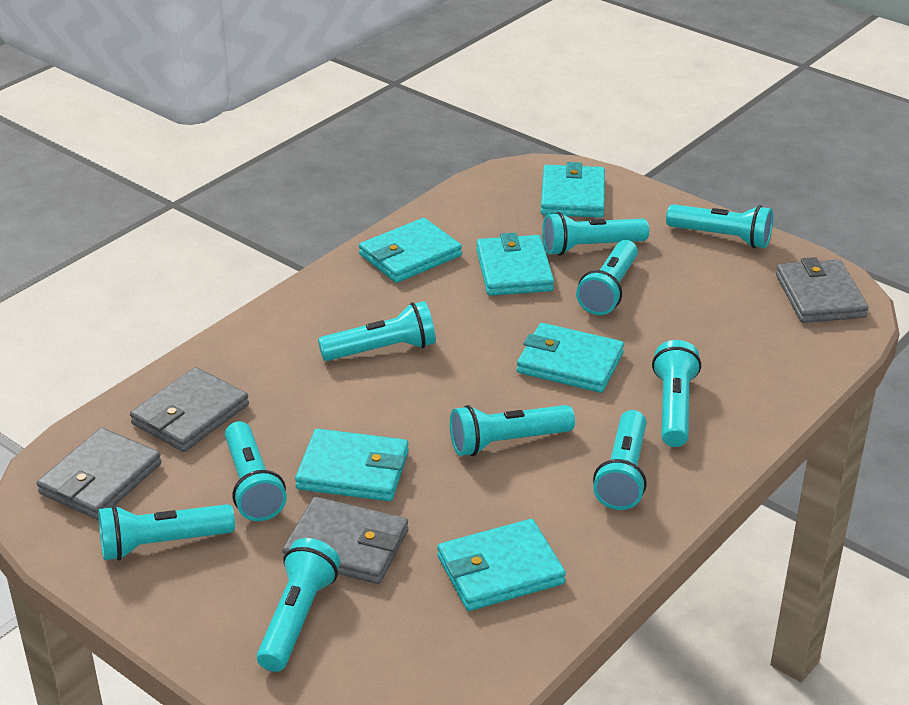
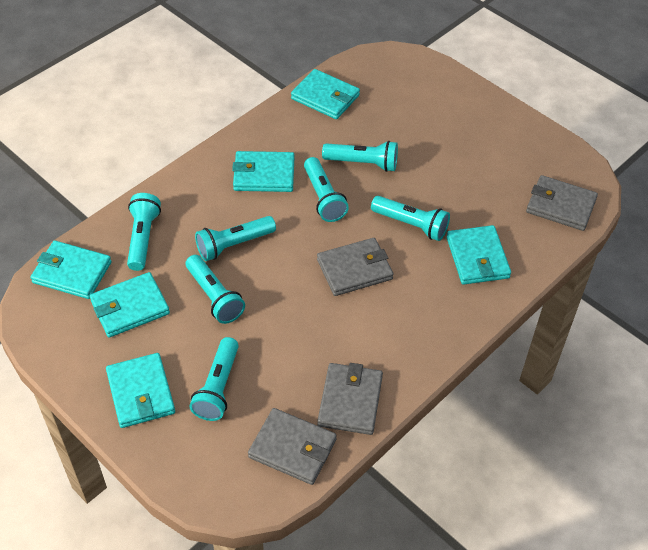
turquoise flashlight: 10 -> 7

